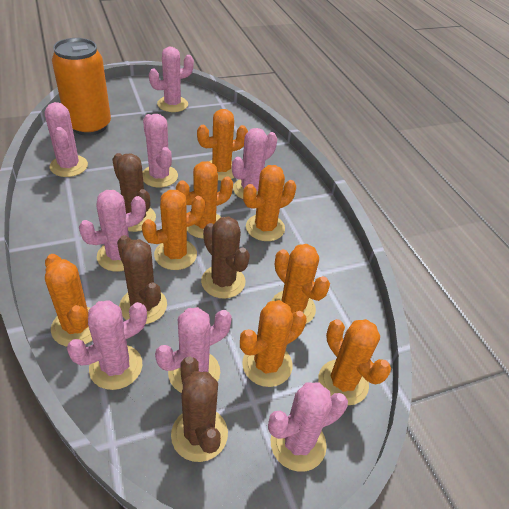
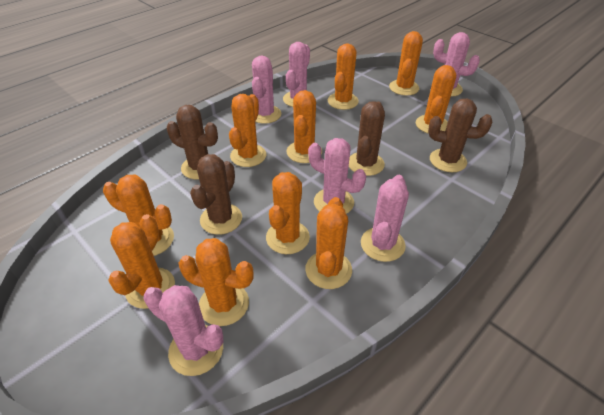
orange cactus: 8 -> 10
orange can: 1 -> 0
pink cactus: 8 -> 6

